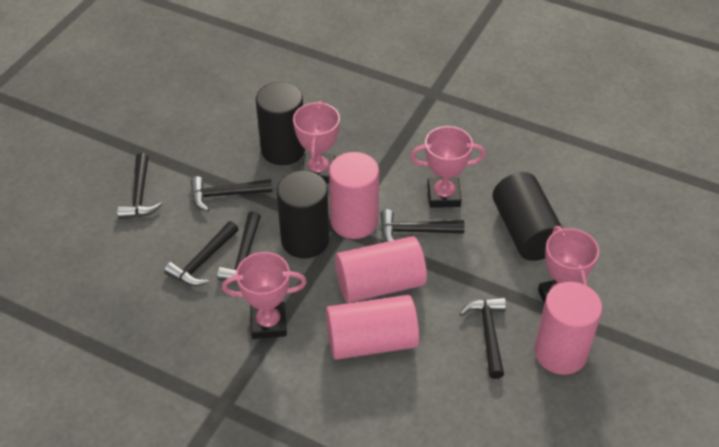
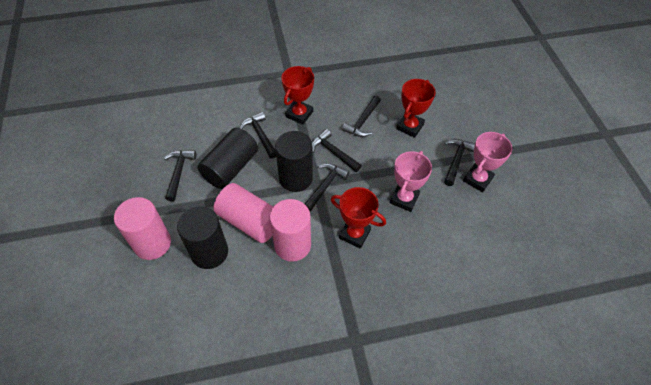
pink cylinder: 4 -> 3
pink trophy: 4 -> 2
red trophy: 0 -> 3

